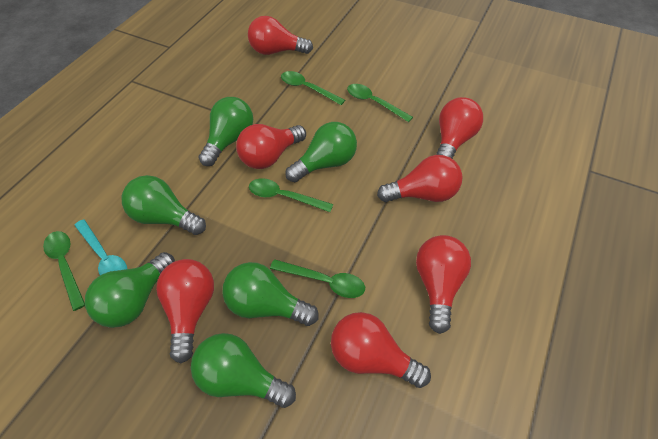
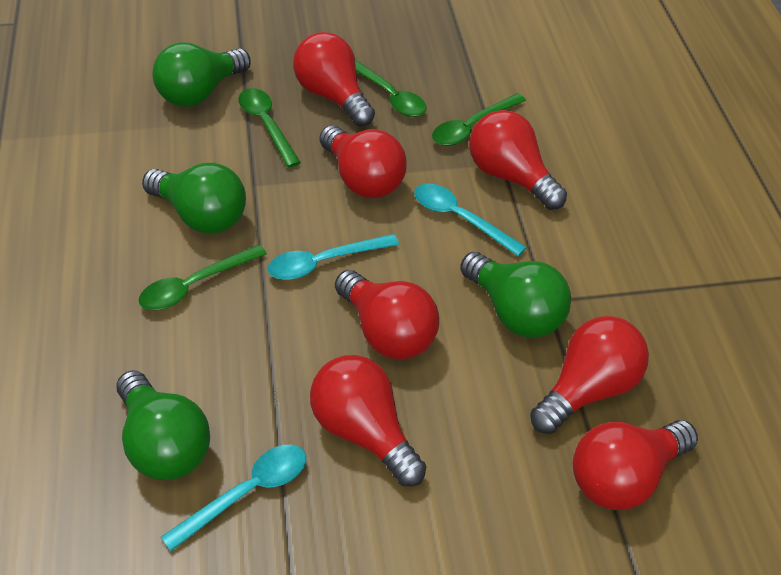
green light bulb: 6 -> 4
green spoon: 5 -> 4
turquoise spoon: 1 -> 3

